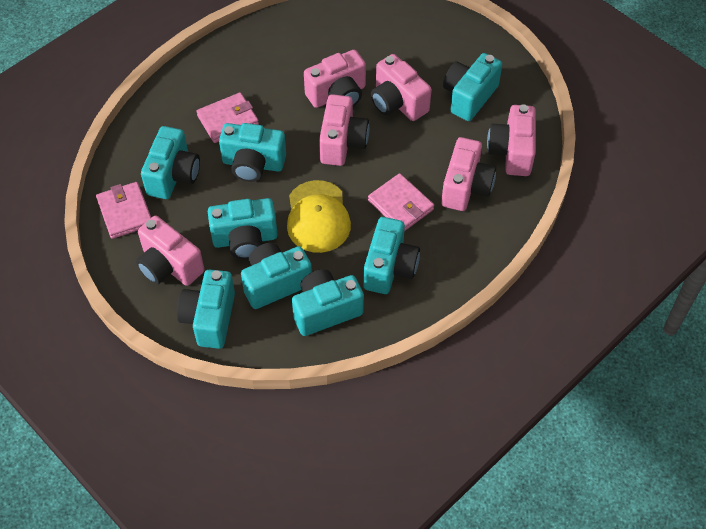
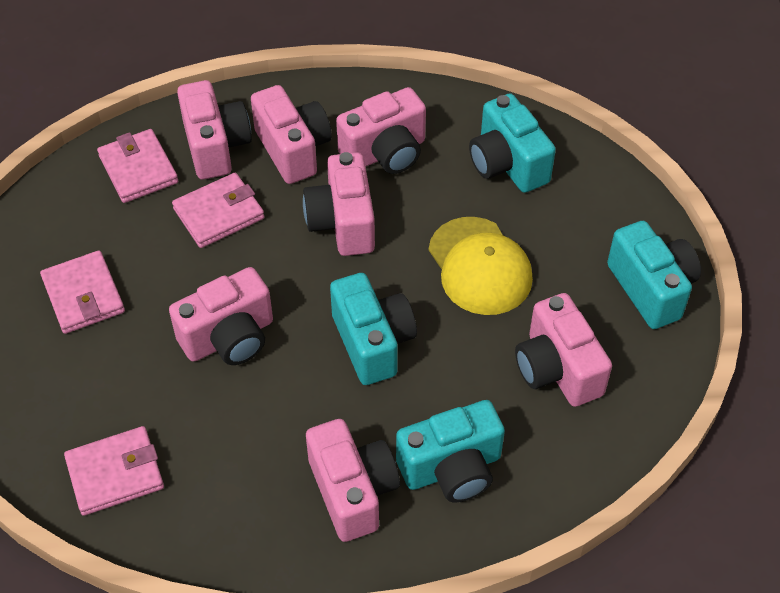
pink camera: 6 -> 7
pink wallet: 3 -> 4
turquoise camera: 8 -> 4

